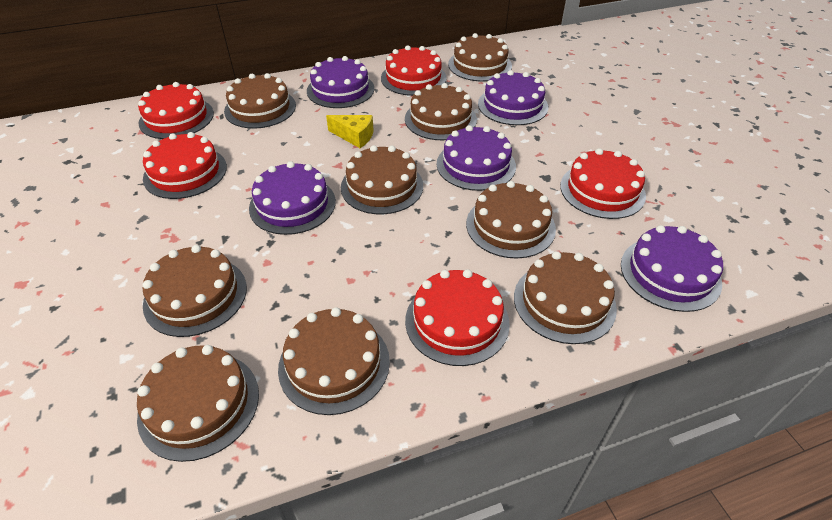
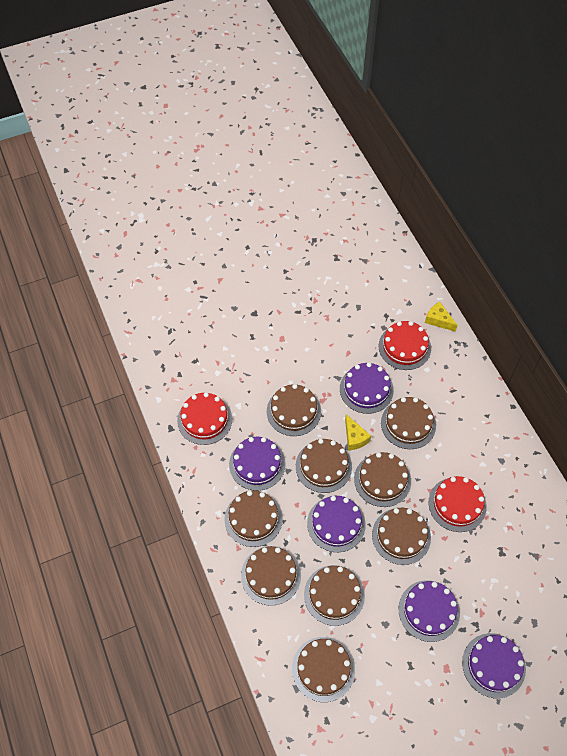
red cake: 5 -> 3
yellow cheese: 1 -> 2

